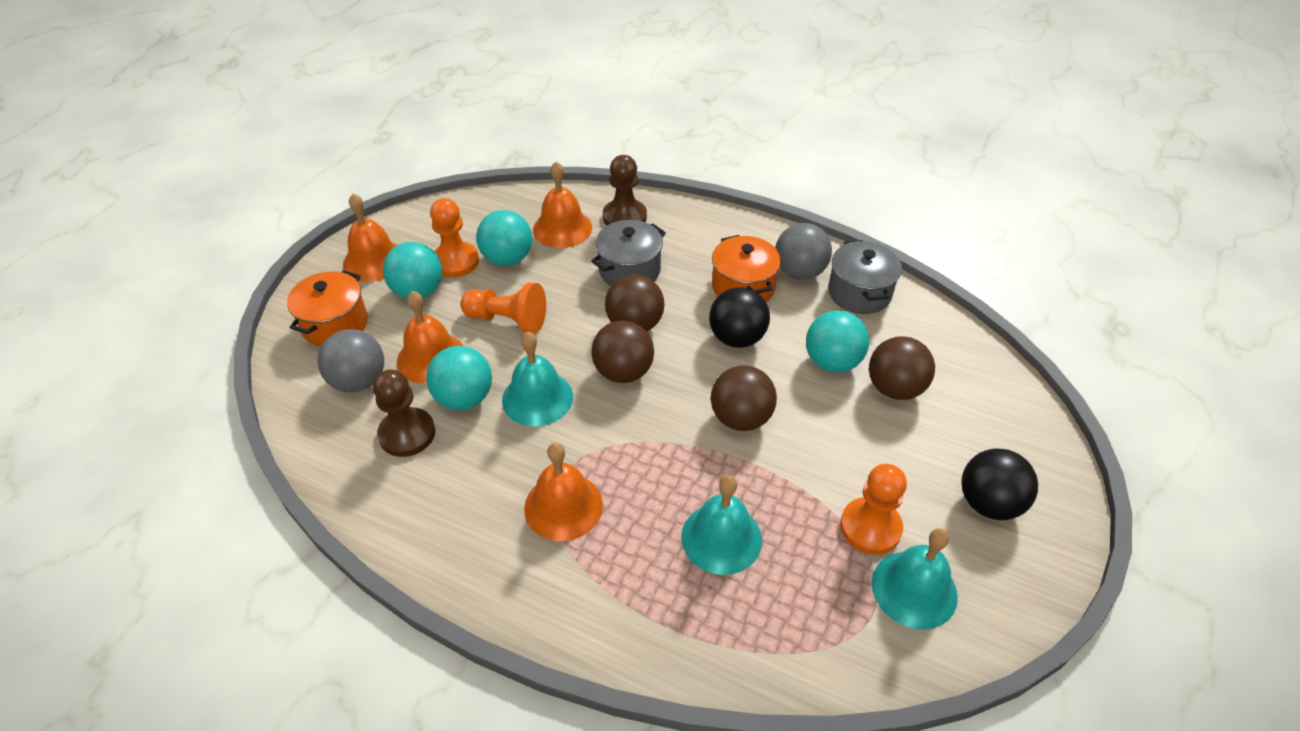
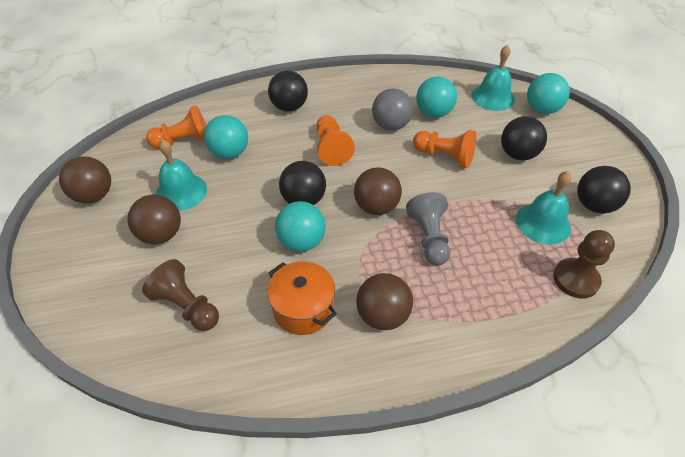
black ball: 2 -> 4
grey ball: 2 -> 1
grey pawn: 0 -> 1
grey pot: 2 -> 0
orange bell: 4 -> 0
orange pot: 2 -> 1

